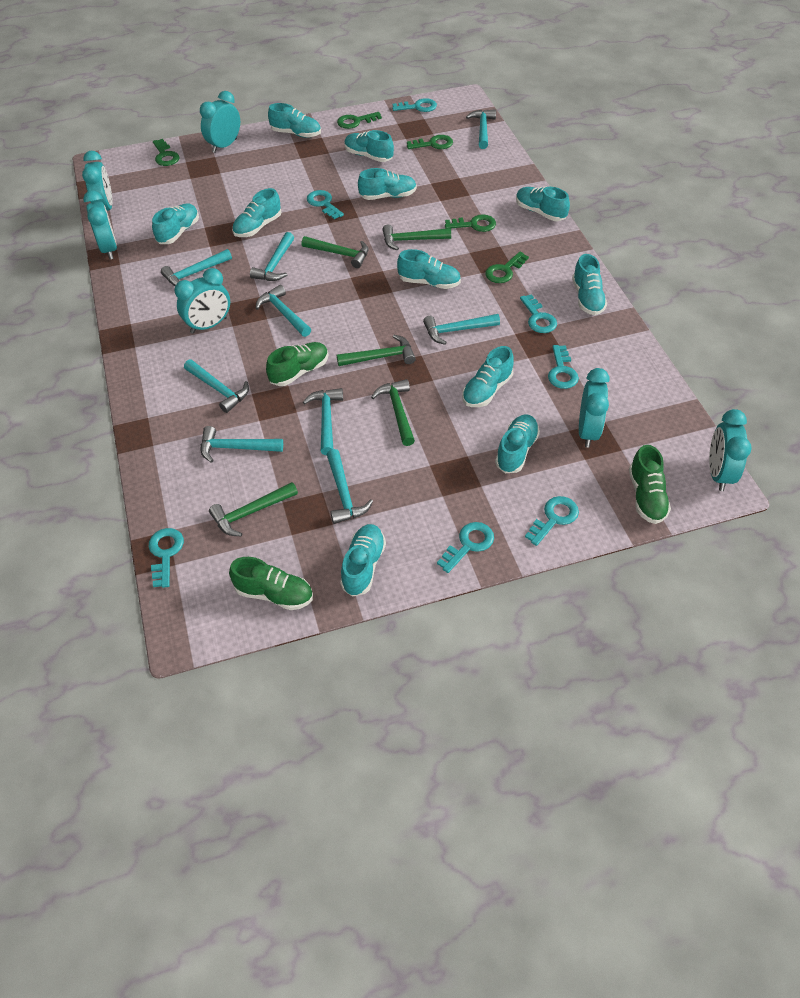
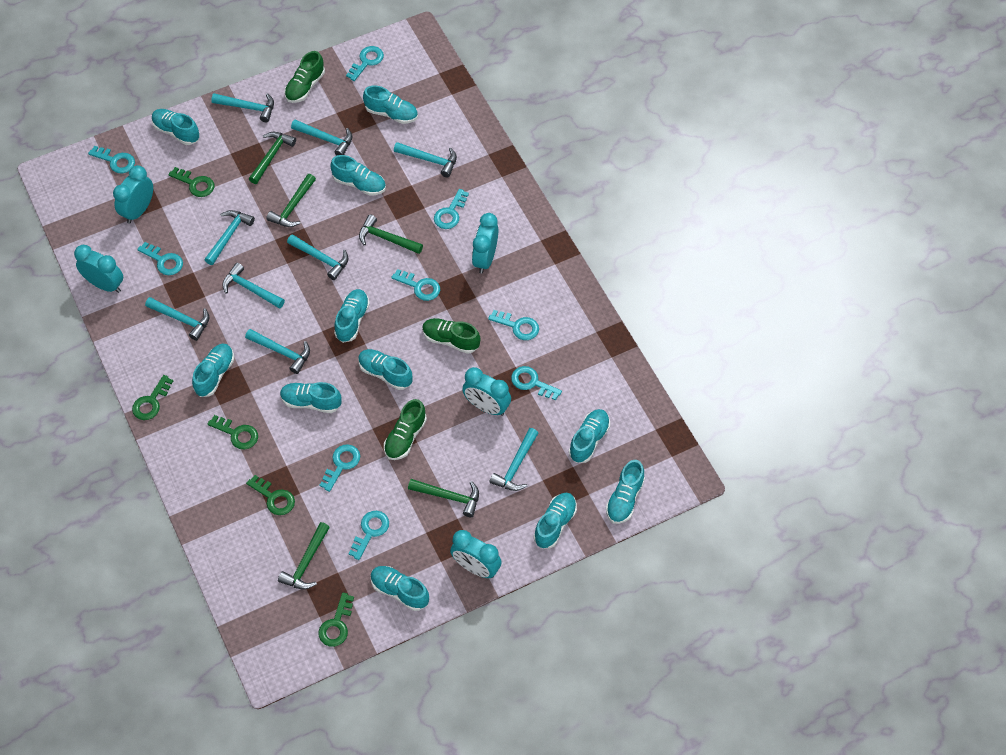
turquoise clock: 6 -> 5
turquoise key: 7 -> 9

